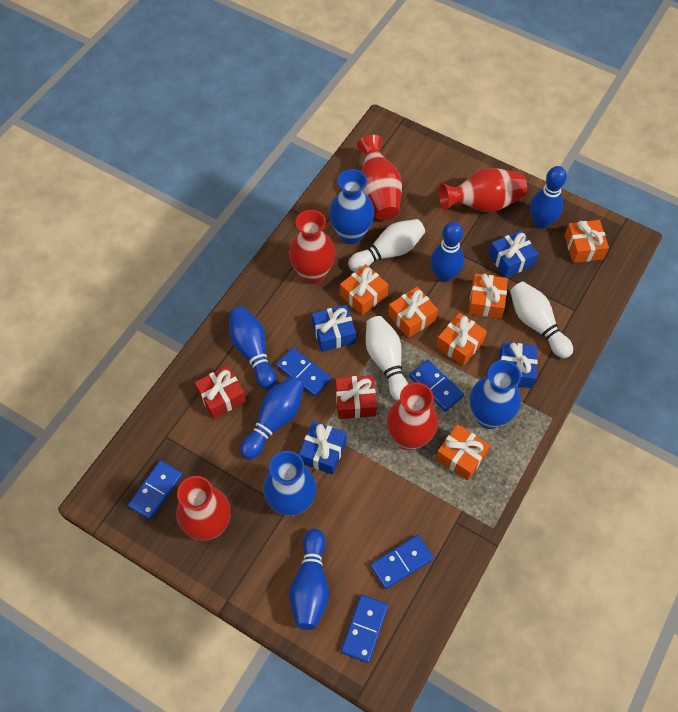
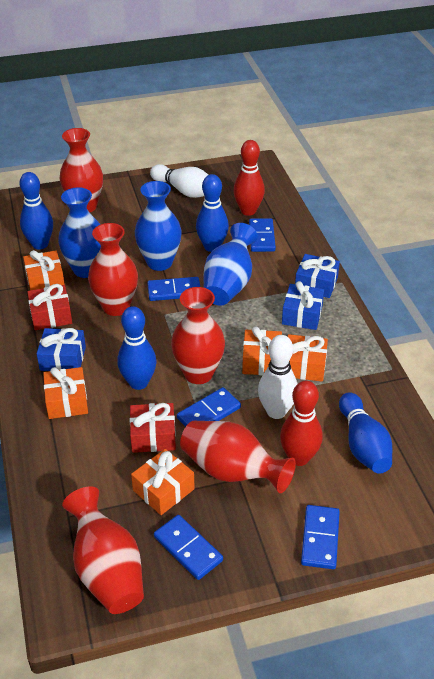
blue bowling pin: 5 -> 4
blue gift: 4 -> 3
orange gift: 6 -> 5
red bowling pin: 0 -> 2
white bowling pin: 3 -> 2

